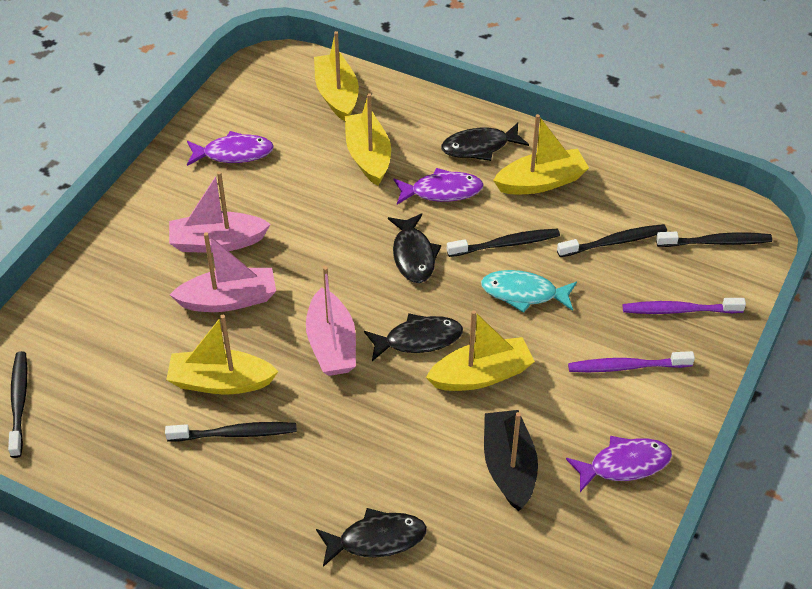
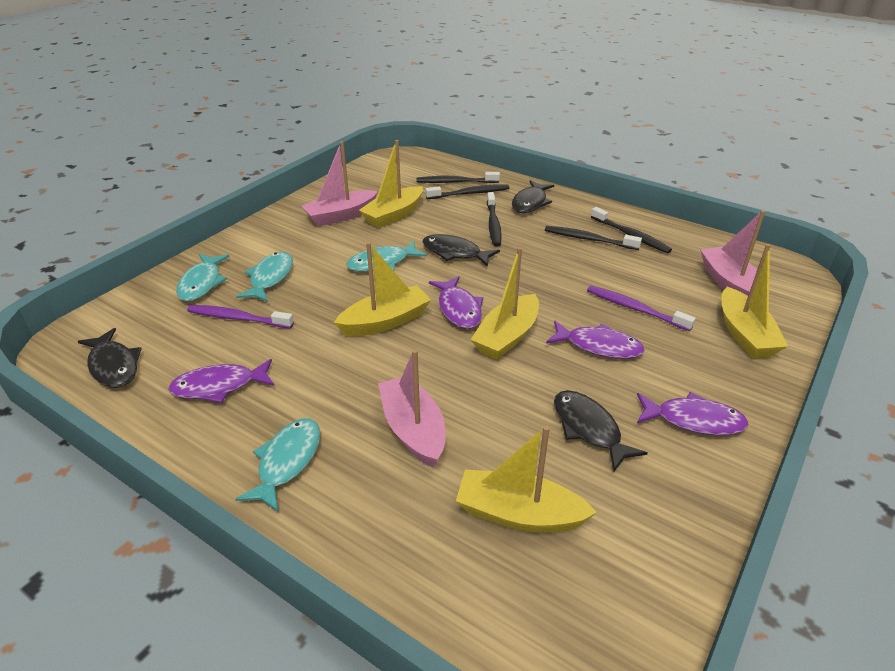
black boat: 1 -> 0
purple fish: 3 -> 4
turquoise fish: 1 -> 4

